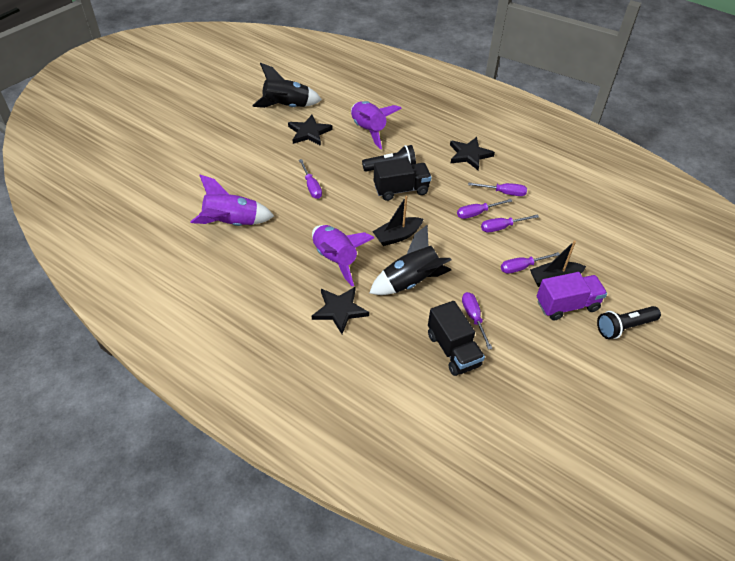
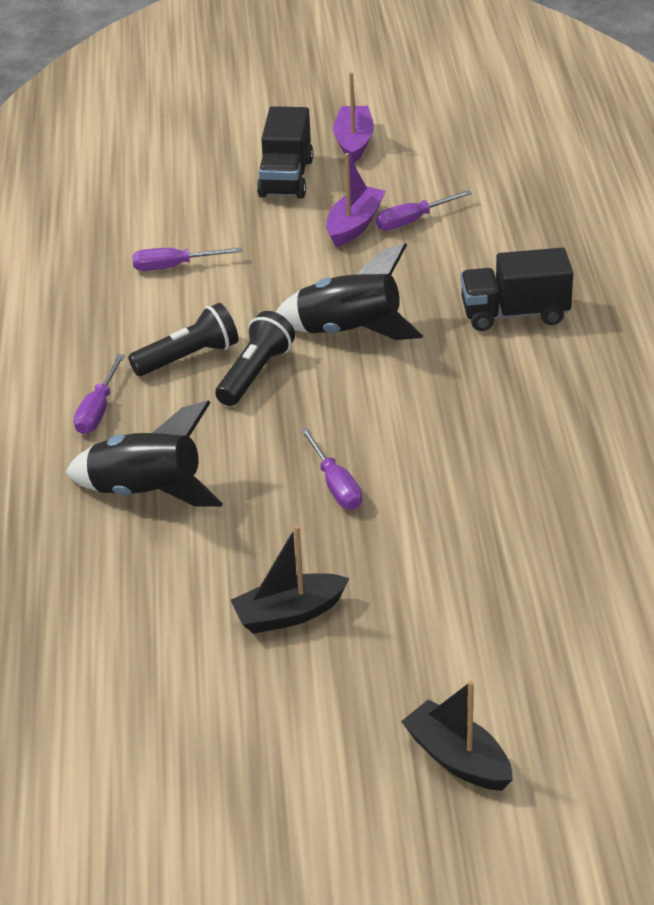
black star: 3 -> 0
purple boat: 0 -> 2
purple rocket: 3 -> 0
purple screwdriver: 6 -> 4
purple truck: 1 -> 0

